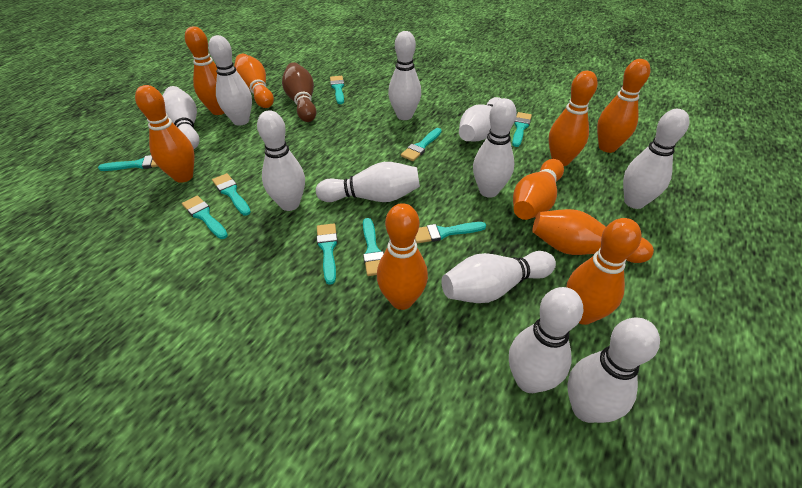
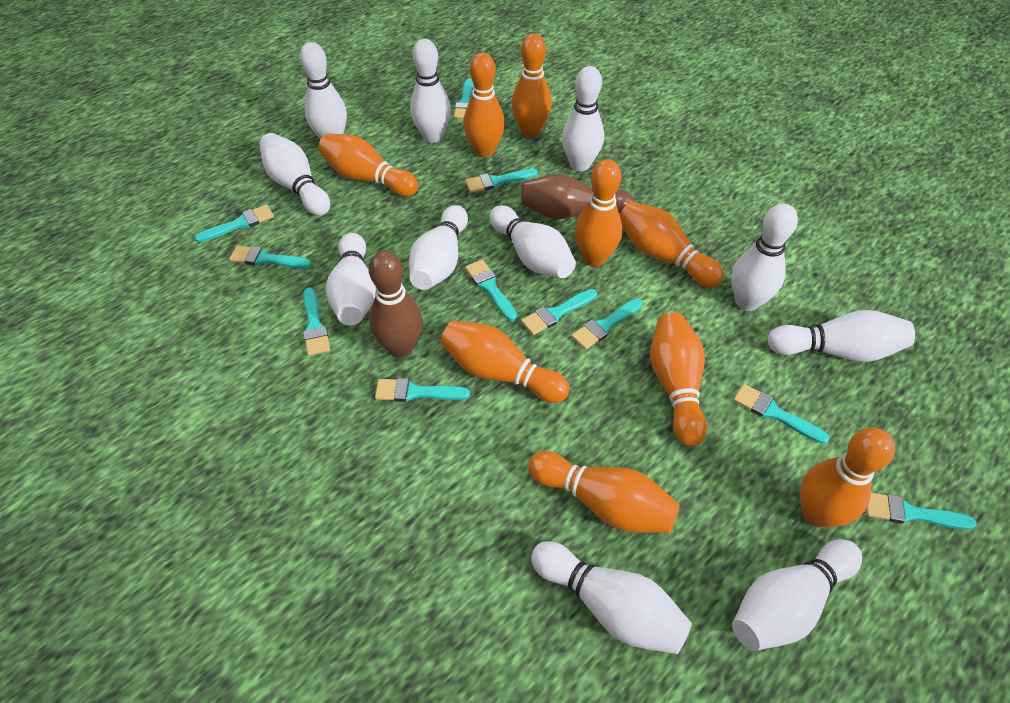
brown bowling pin: 1 -> 2
turquoise brush: 9 -> 11

